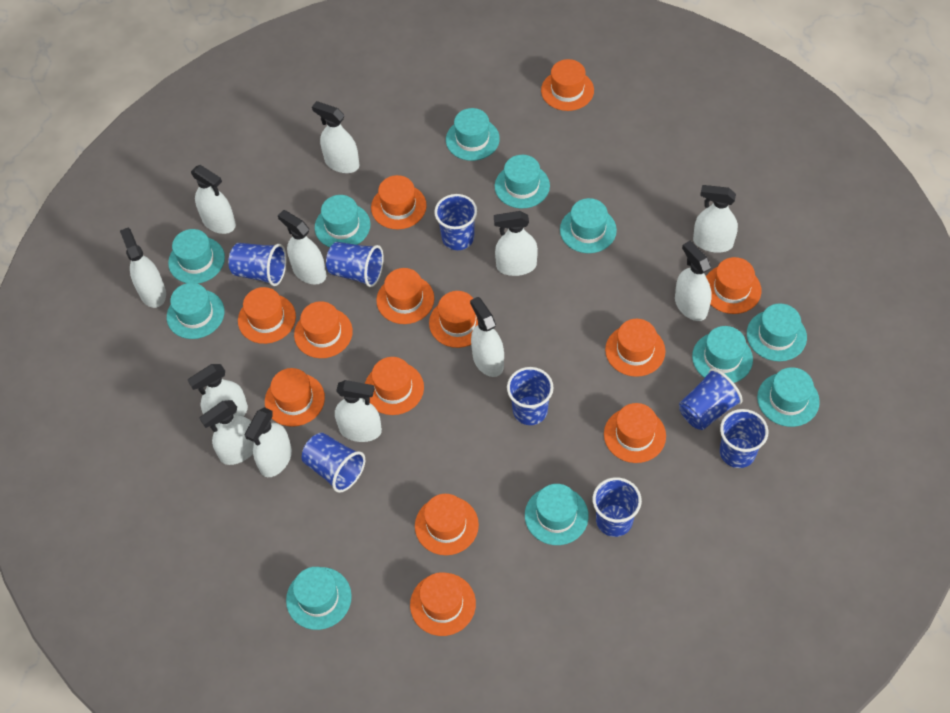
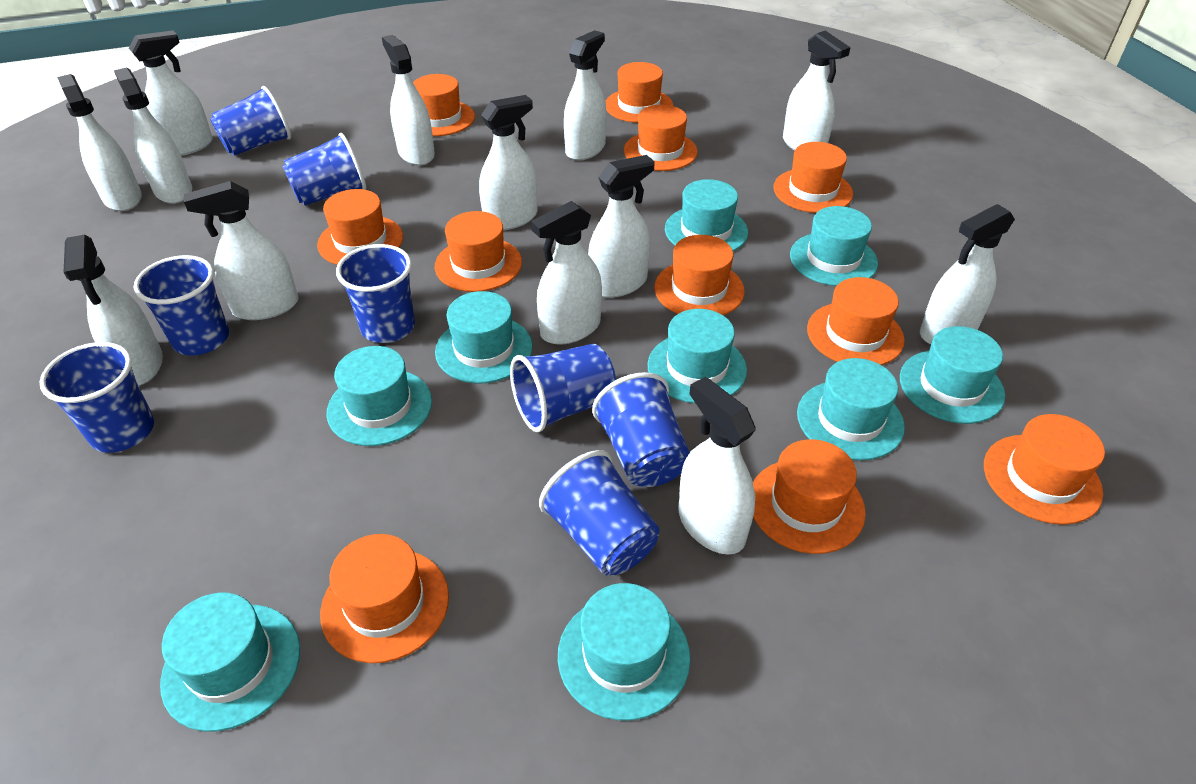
orange hat: 13 -> 11
turquoise hat: 11 -> 9
white spray bottle: 12 -> 13

